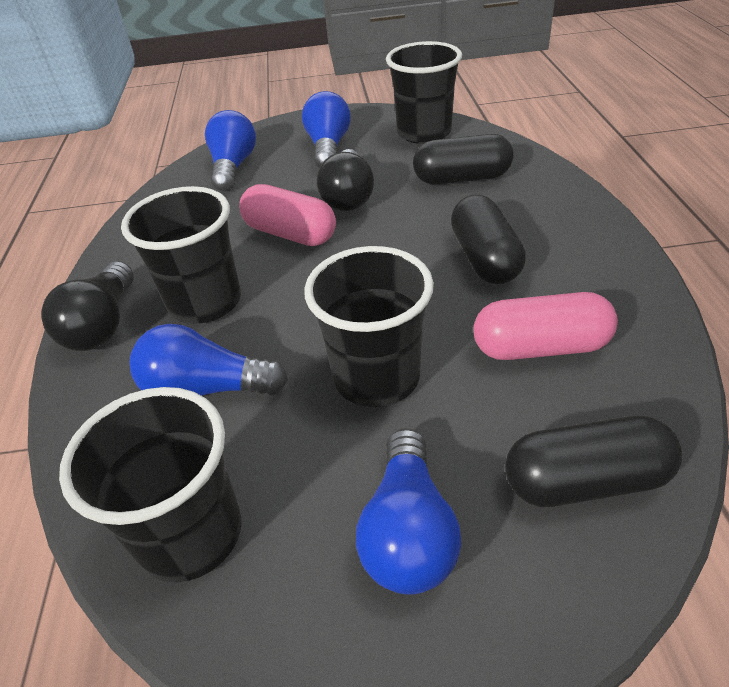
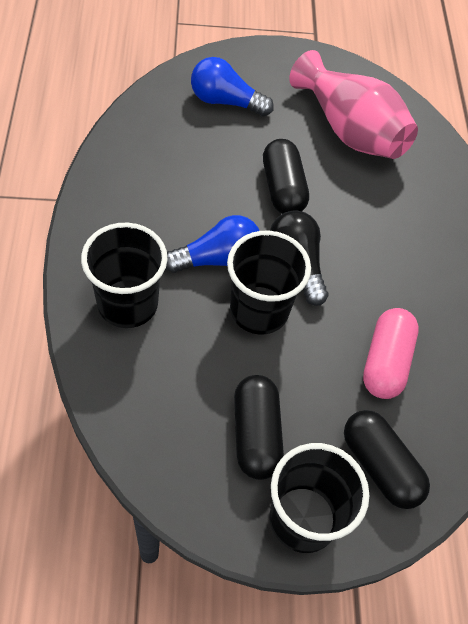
black cup: 4 -> 3
black light bulb: 2 -> 1
blue light bulb: 4 -> 2
pink capsule: 2 -> 1
pink vase: 0 -> 1

